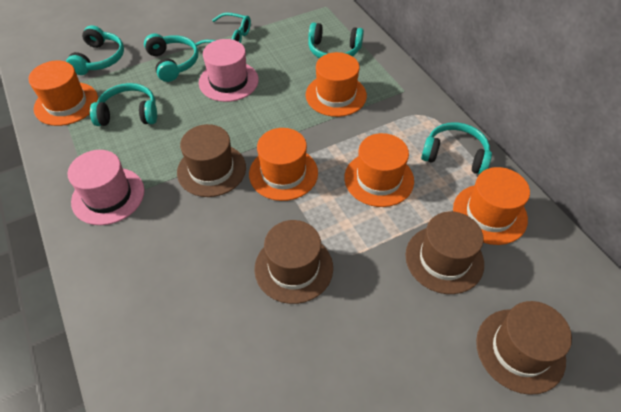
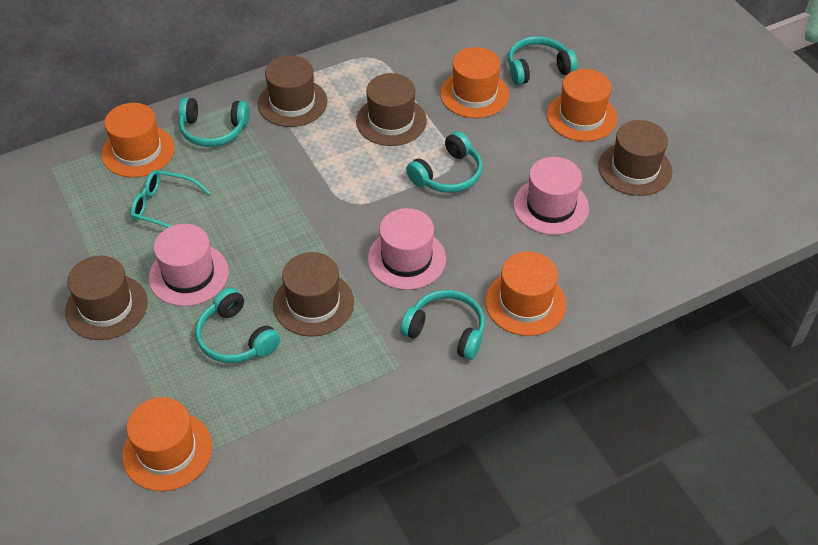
brown hat: 4 -> 5
pink hat: 2 -> 3

